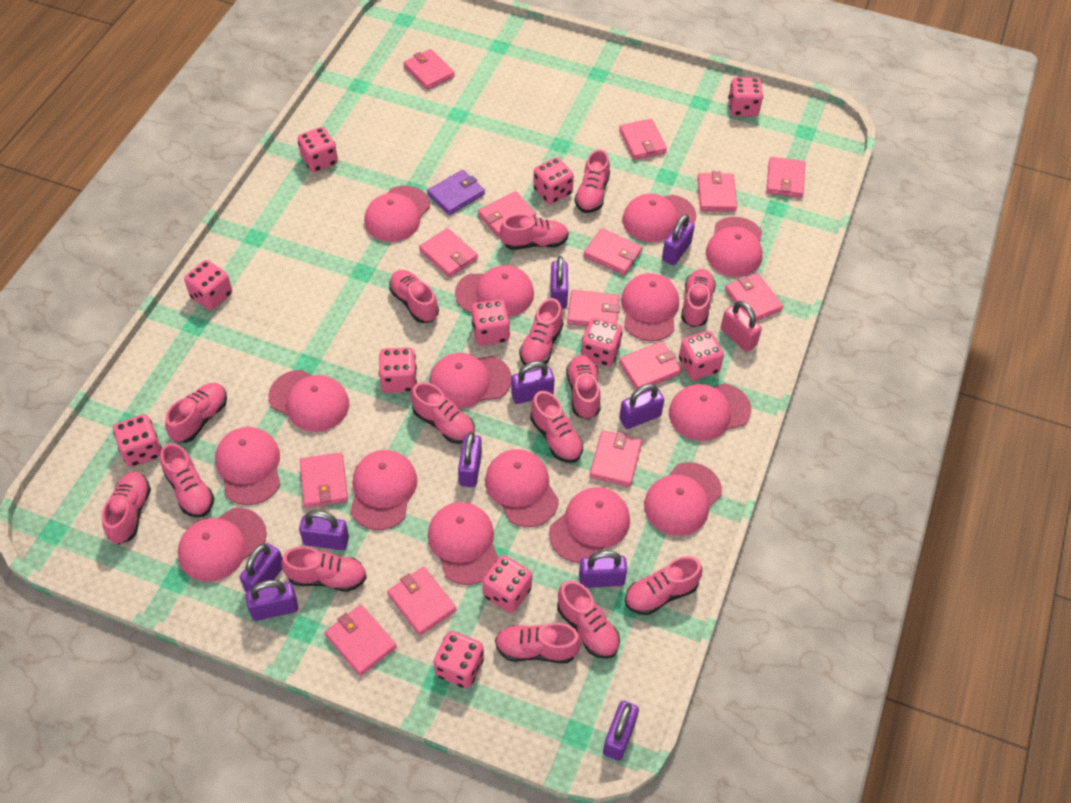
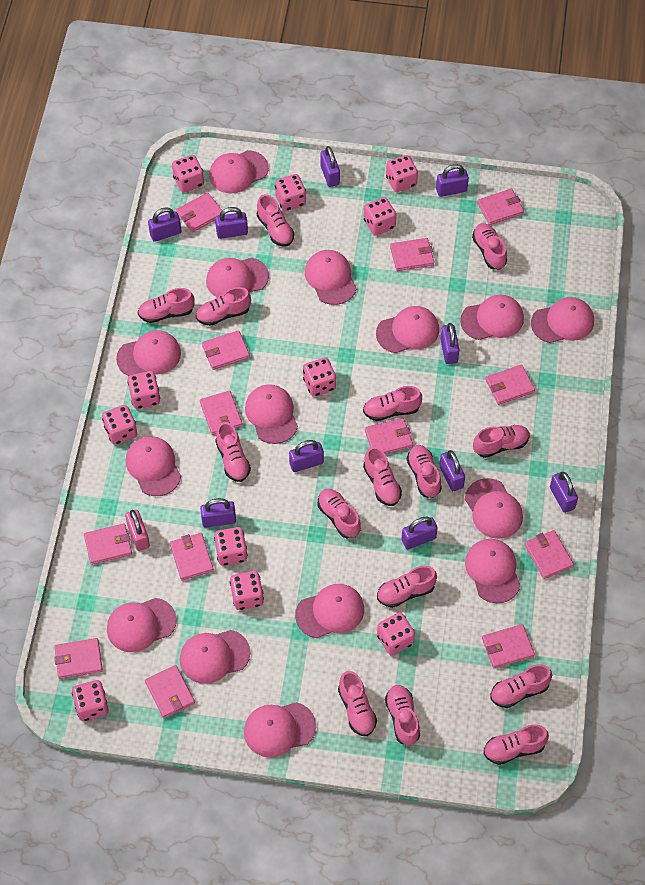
pink wallet: 14 -> 13
purple wallet: 1 -> 0

